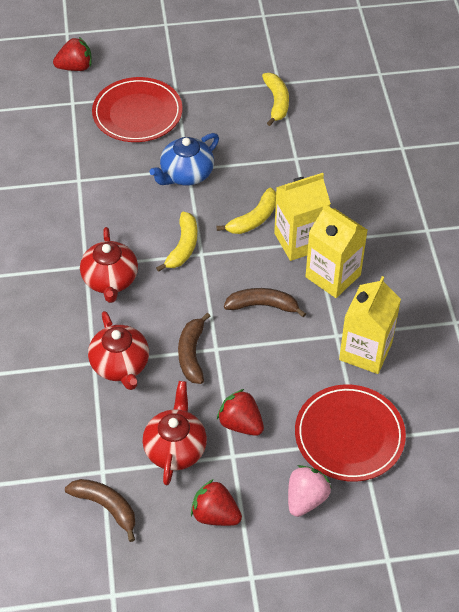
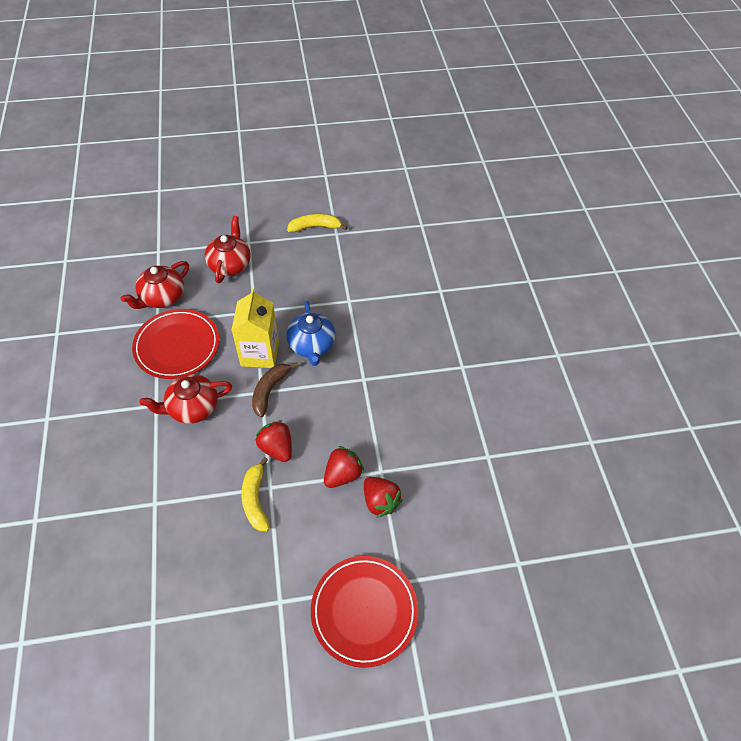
brown banana: 3 -> 1
pink strawberry: 1 -> 0
yellow banana: 3 -> 2
yellow carton: 3 -> 1

